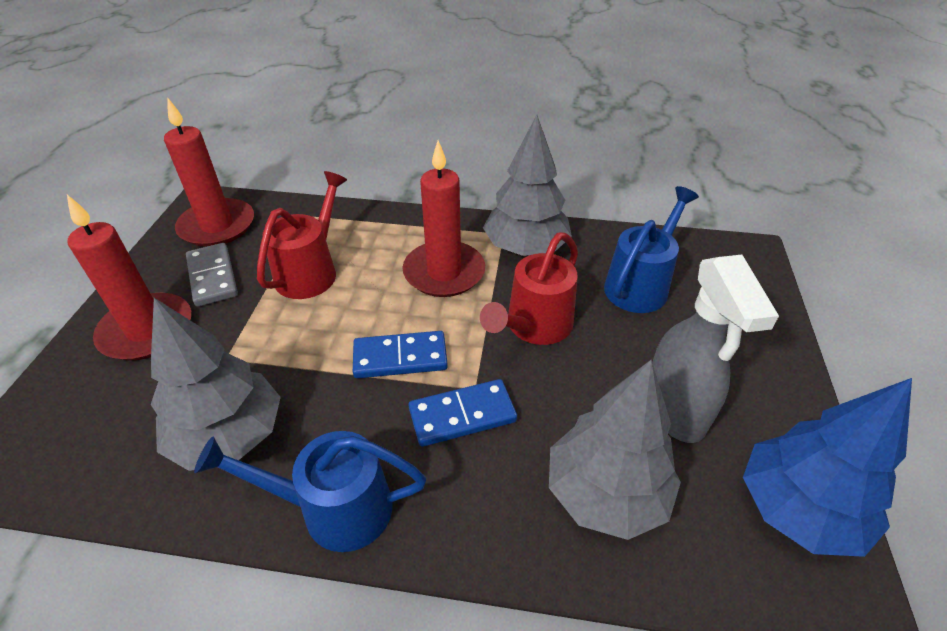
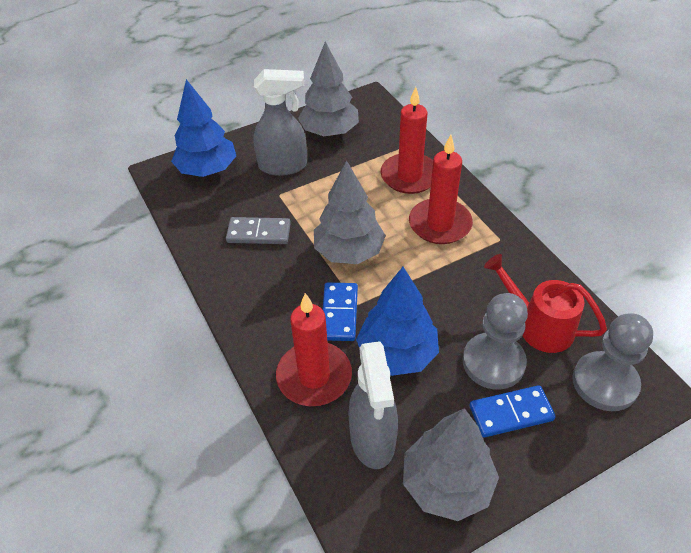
blue tree: 1 -> 2
blue watering can: 2 -> 0
grey pawn: 0 -> 2
grey spray bottle: 1 -> 2
red watering can: 2 -> 1

